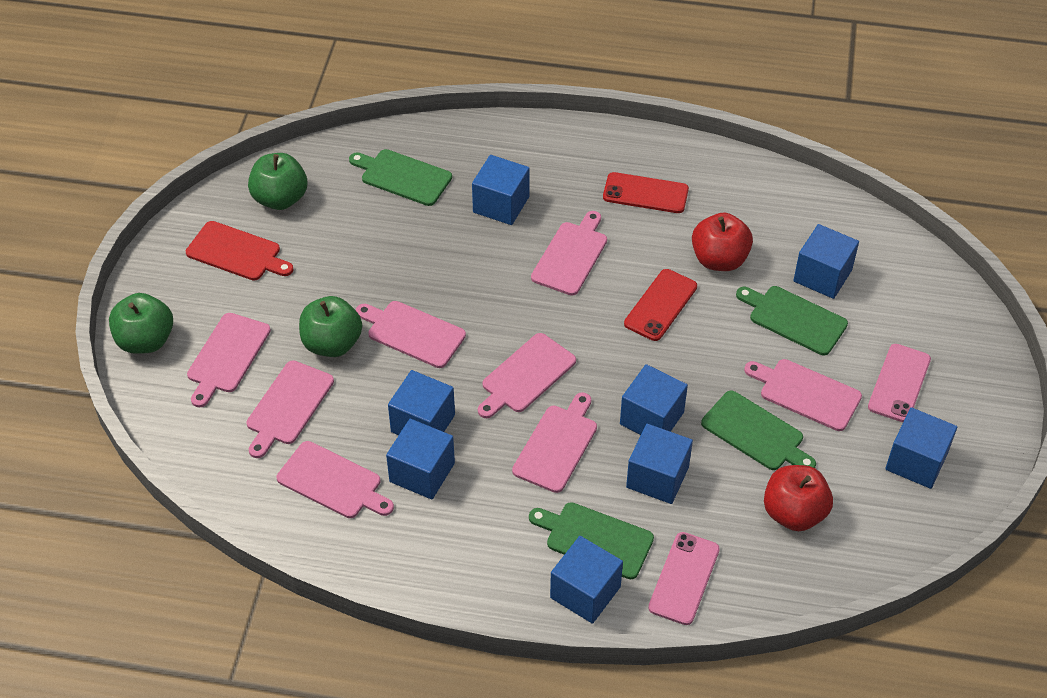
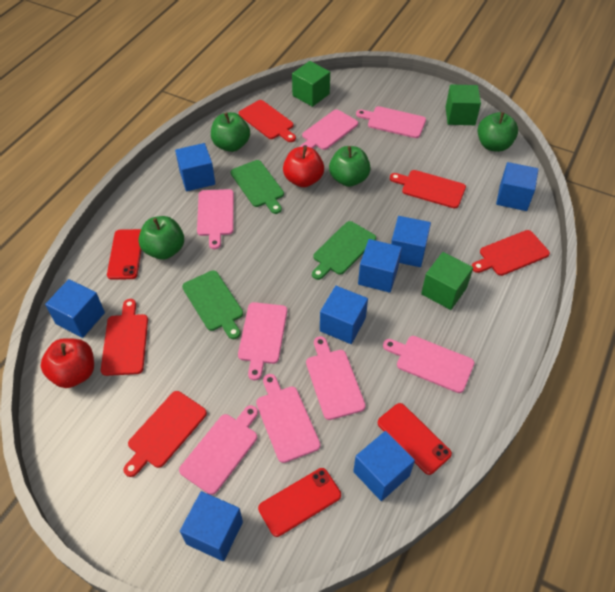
green apple: 3 -> 4
green cube: 0 -> 3
green cutting board: 4 -> 3
pink phone: 2 -> 0
red cutting board: 1 -> 5
red phone: 2 -> 3

